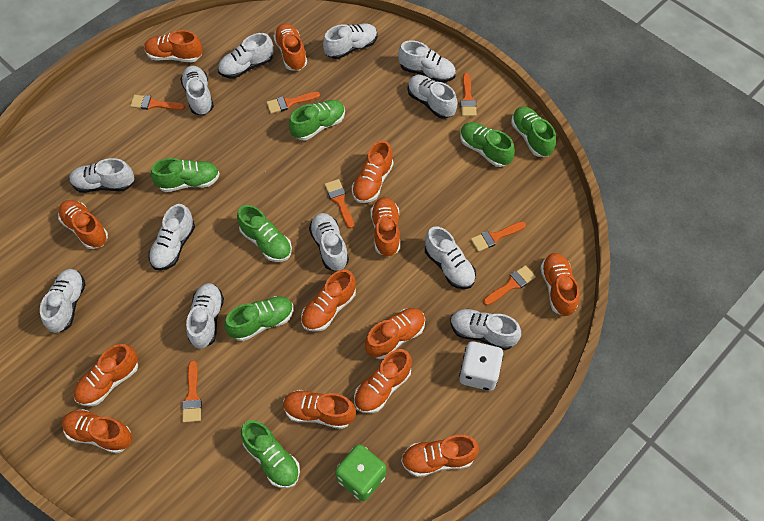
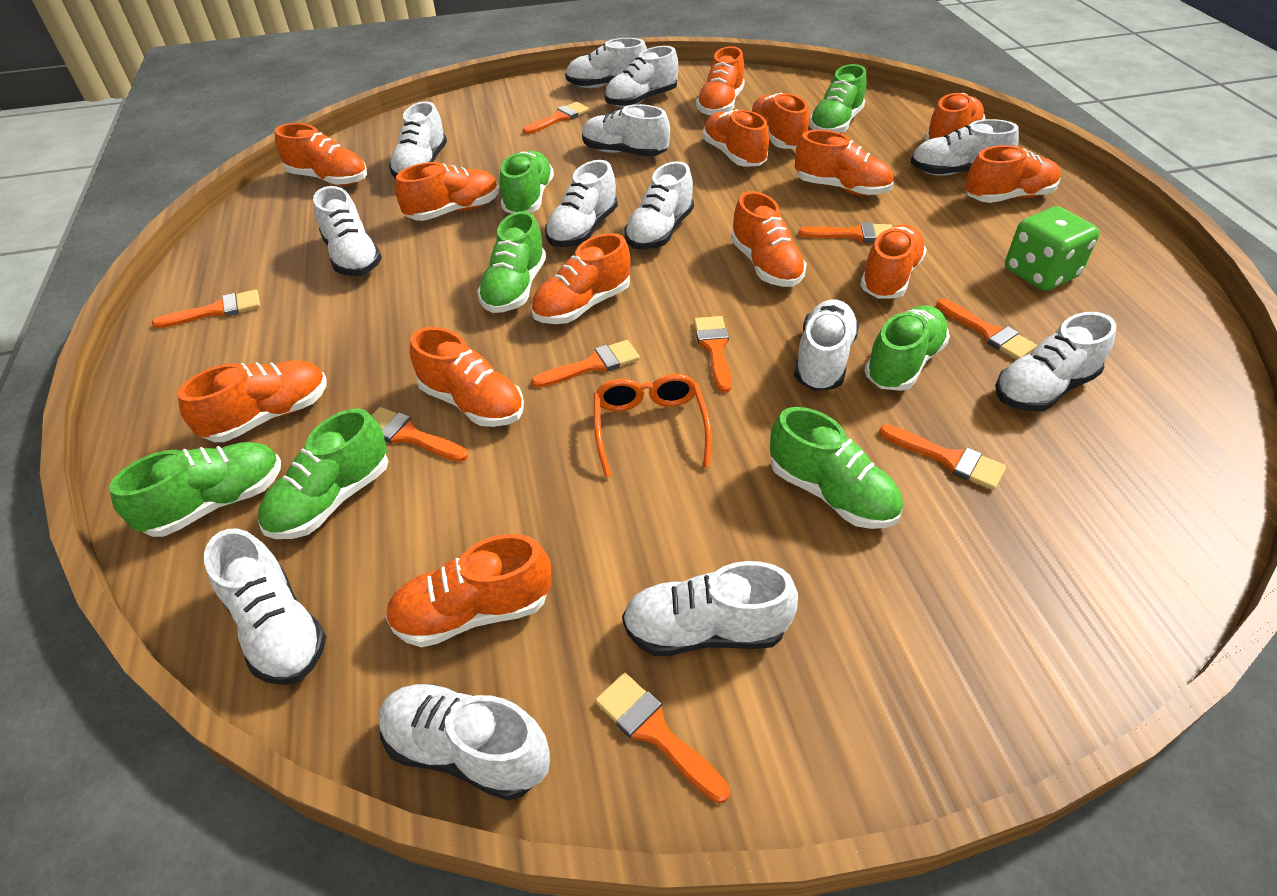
orange brush: 7 -> 9
orange glasses: 0 -> 1
orange shoe: 13 -> 14
white dice: 1 -> 0
white shoe: 12 -> 13

